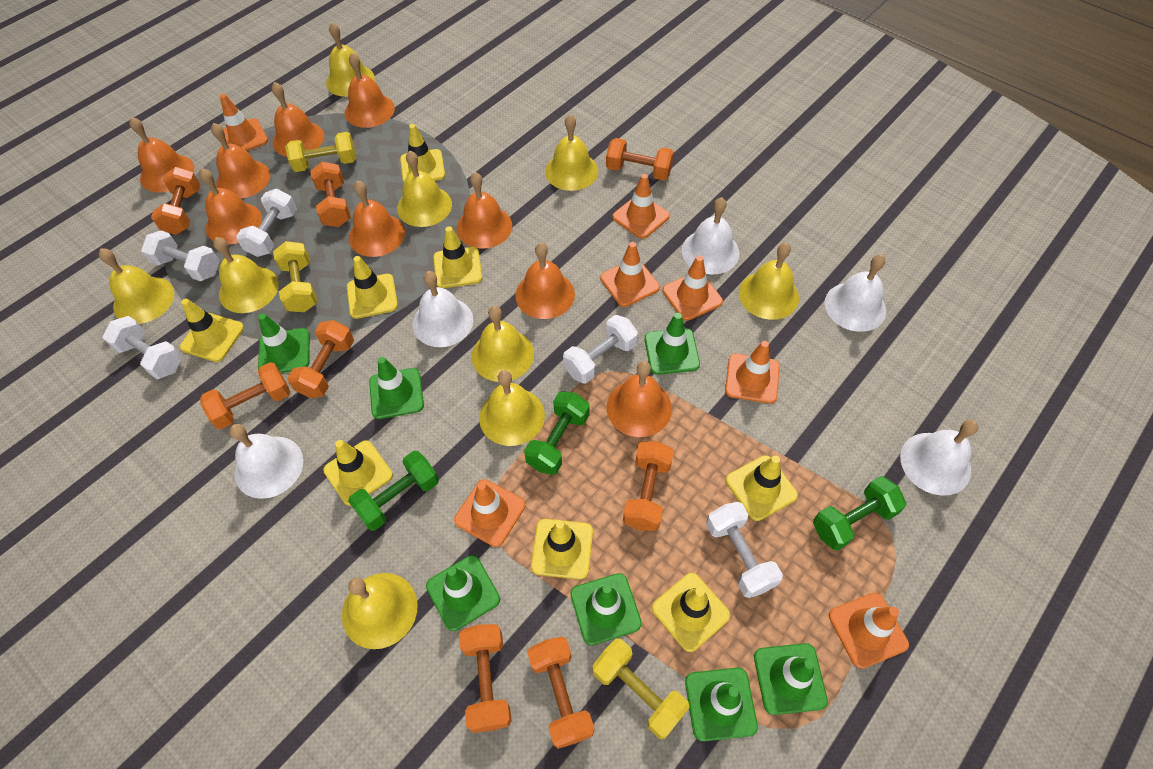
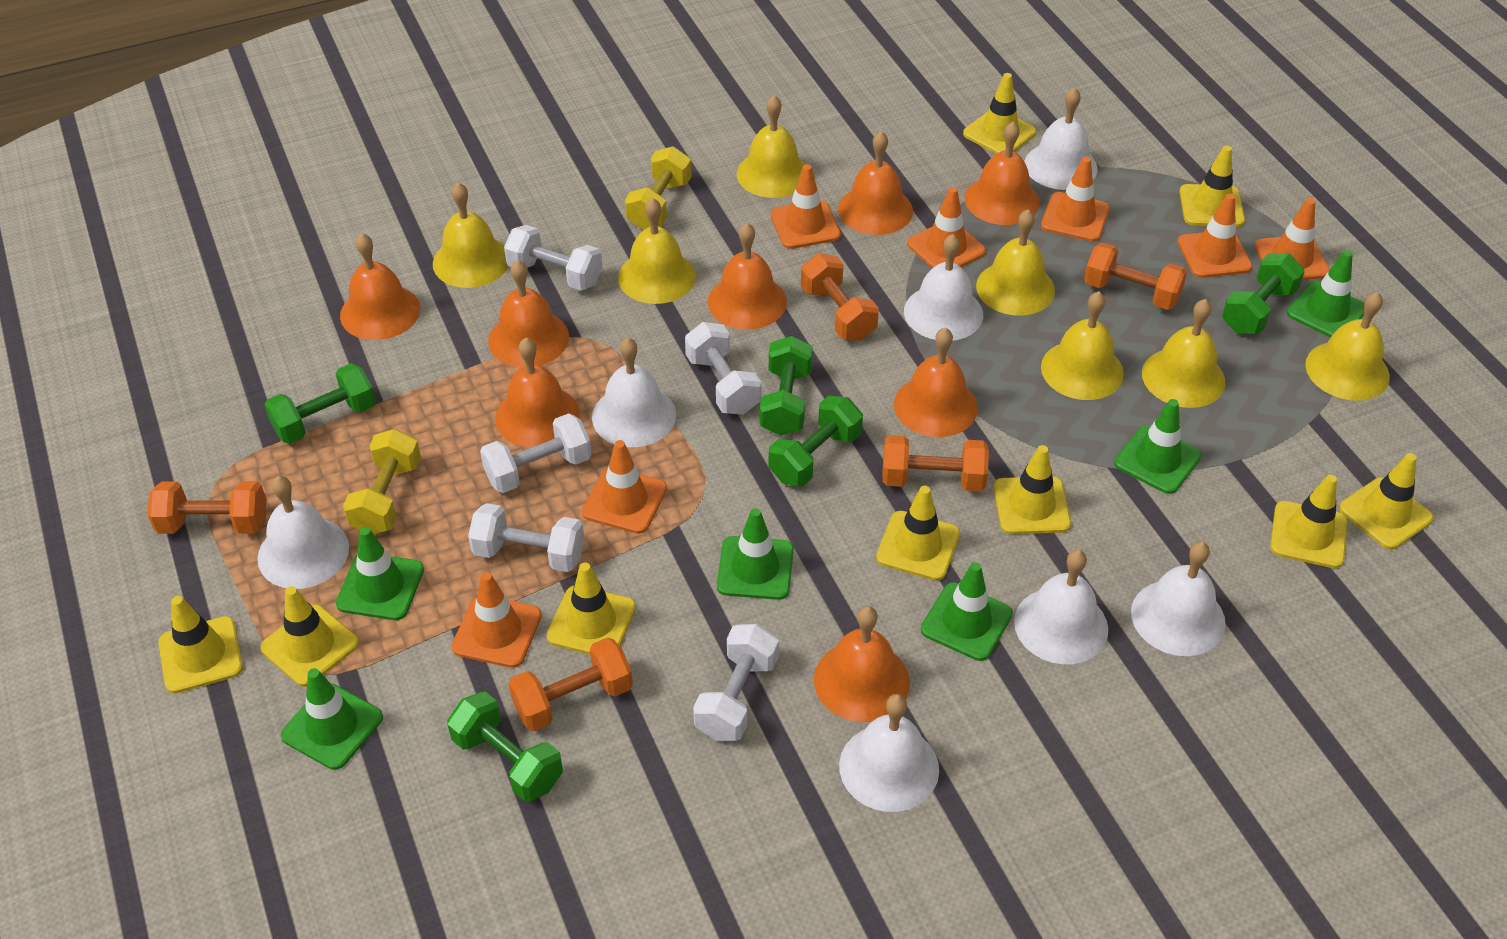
green dumbbell: 3 -> 5
green traffic cone: 7 -> 6
orange bell: 9 -> 8
orange dumbbell: 8 -> 5
white bell: 5 -> 7
yellow bell: 9 -> 7
yellow dumbbell: 3 -> 2
yellow traffic cone: 8 -> 9

